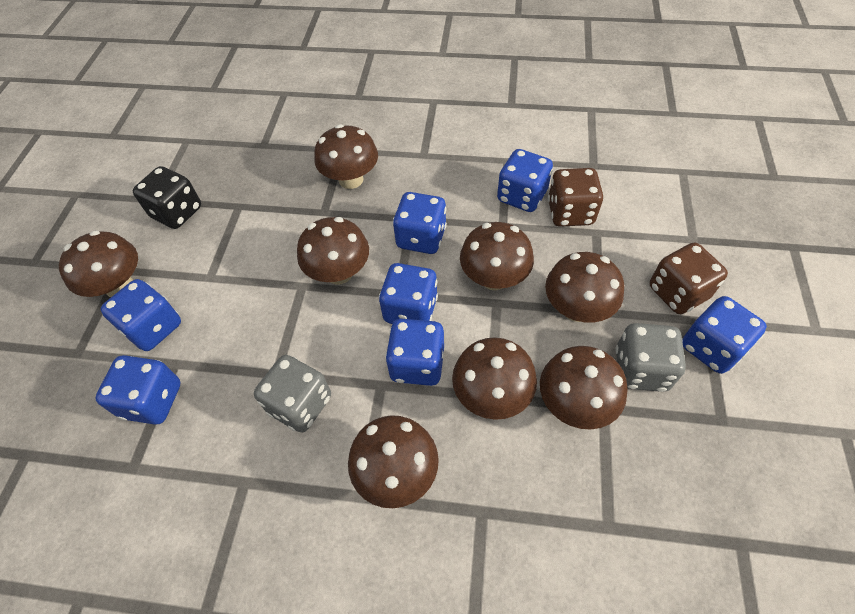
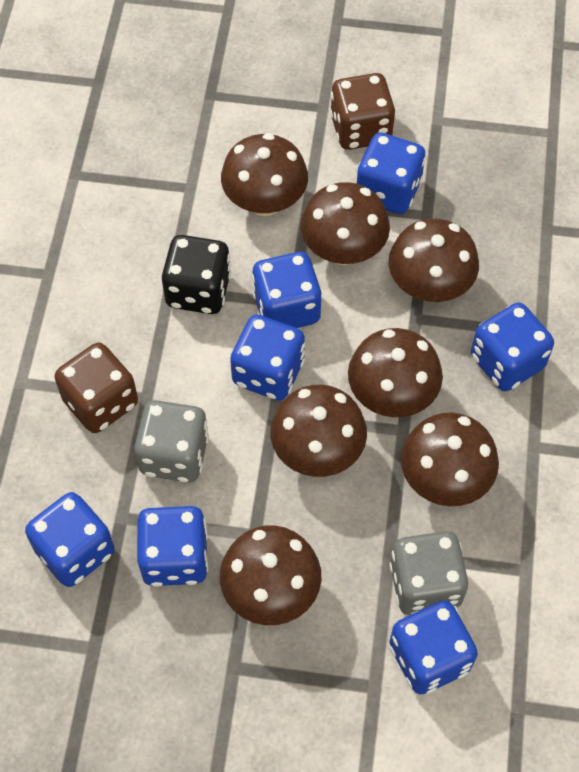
brown mushroom: 8 -> 7

